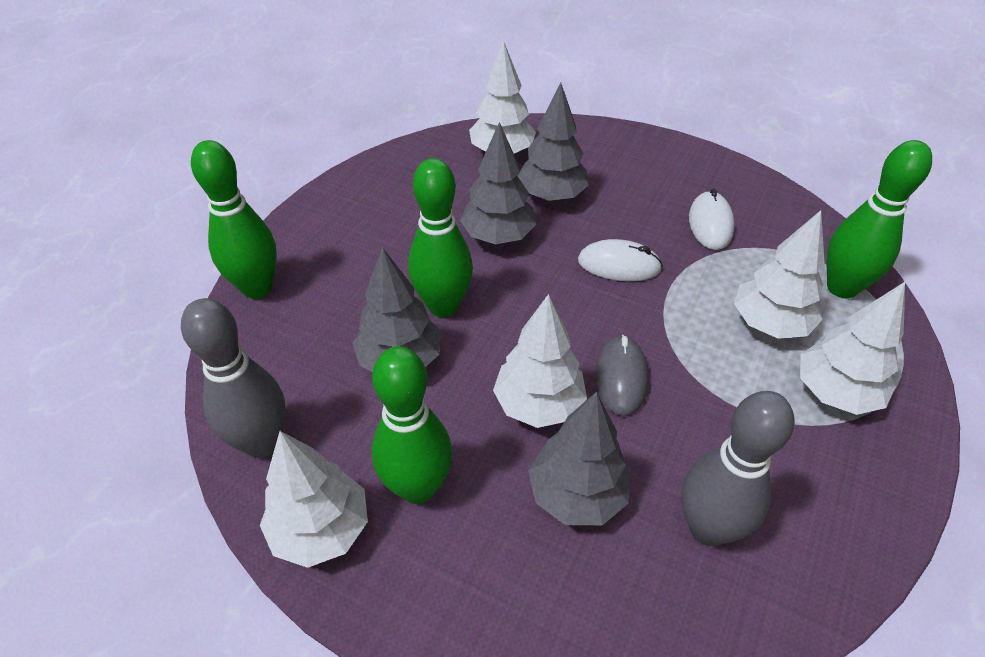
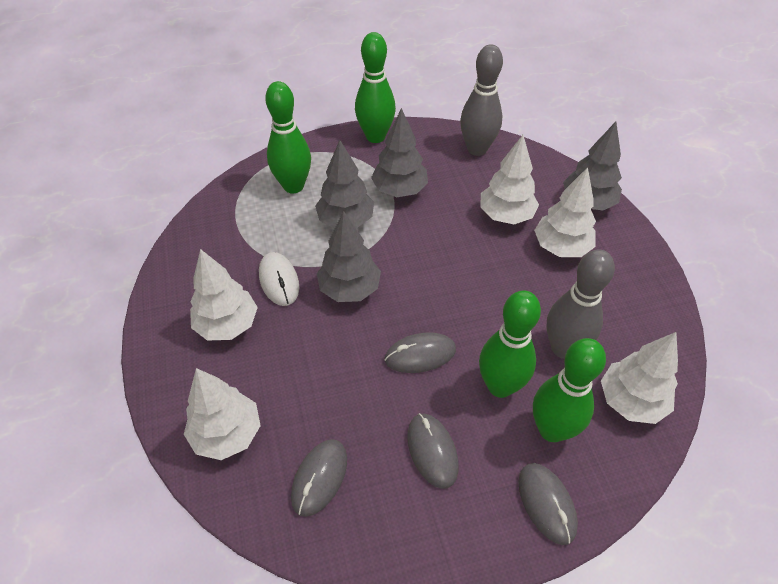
grey mouse: 1 -> 4
white mouse: 2 -> 1

